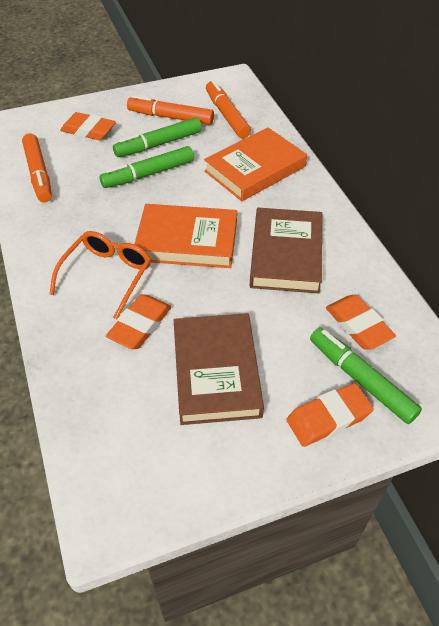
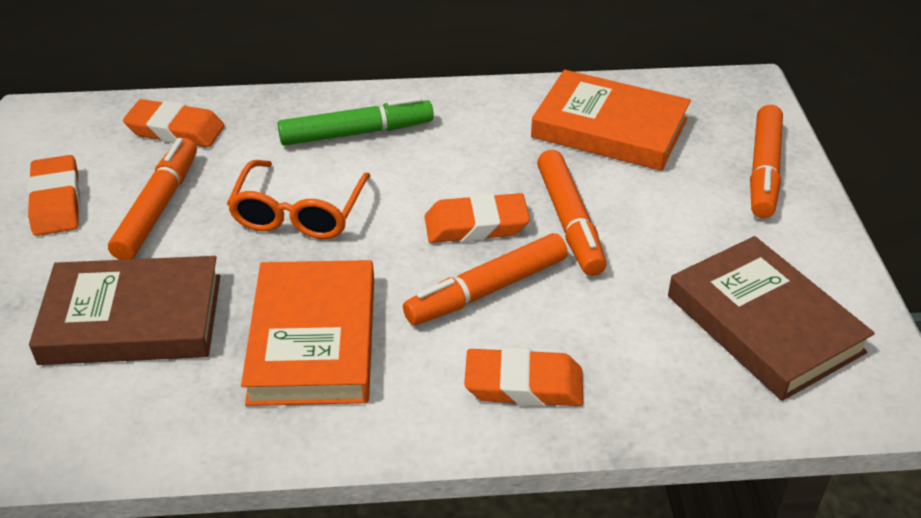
green marker: 3 -> 1
orange marker: 3 -> 4

